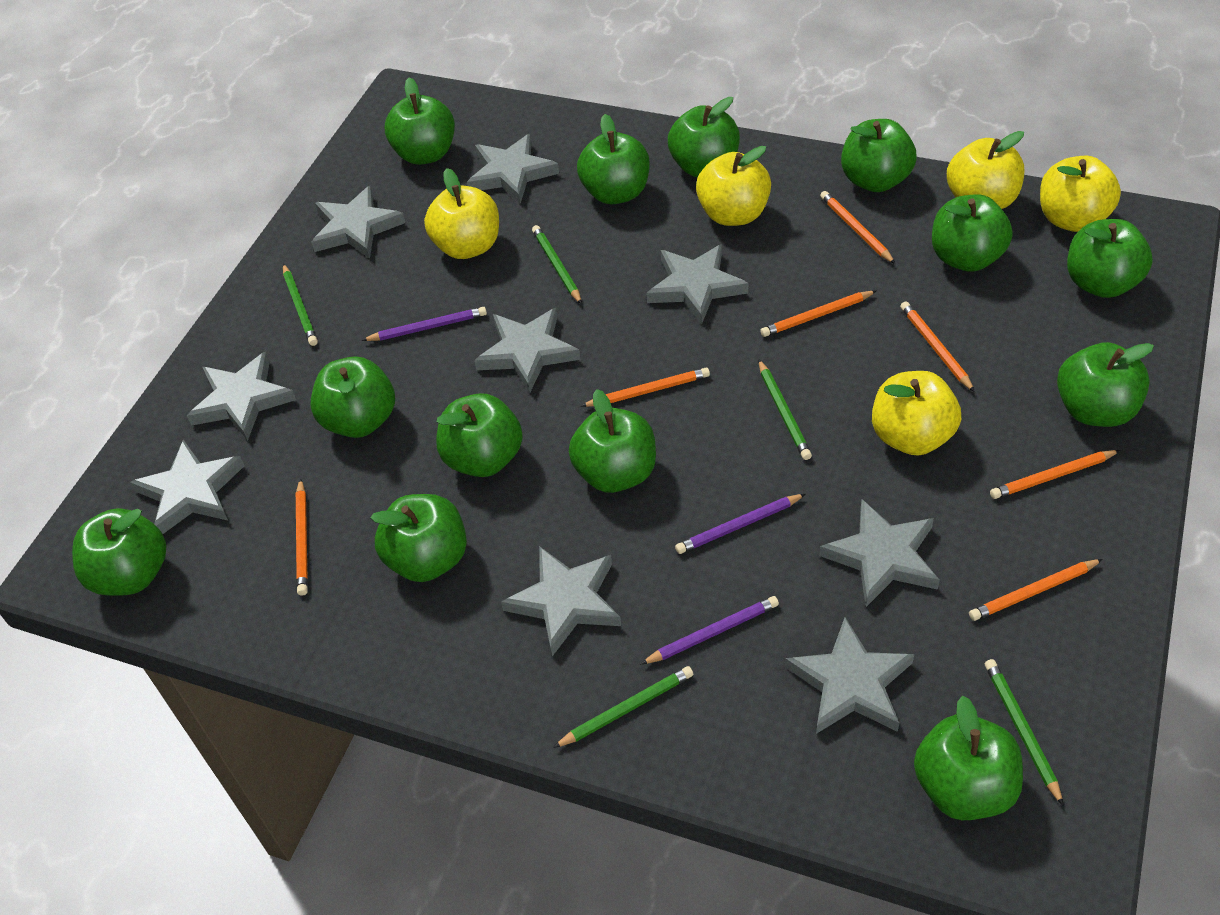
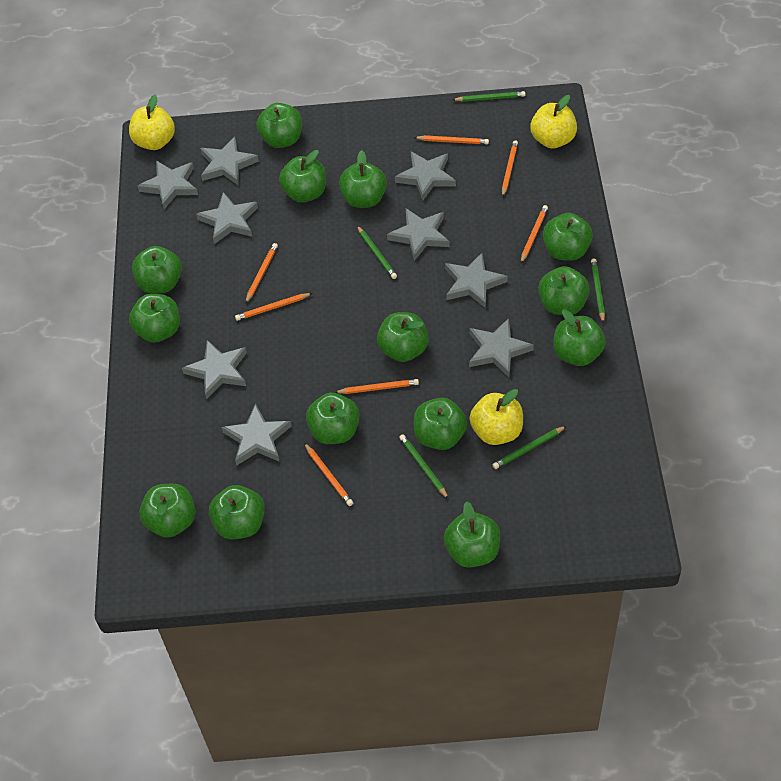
green apple: 13 -> 14
purple pencil: 3 -> 0
yellow apple: 5 -> 3

